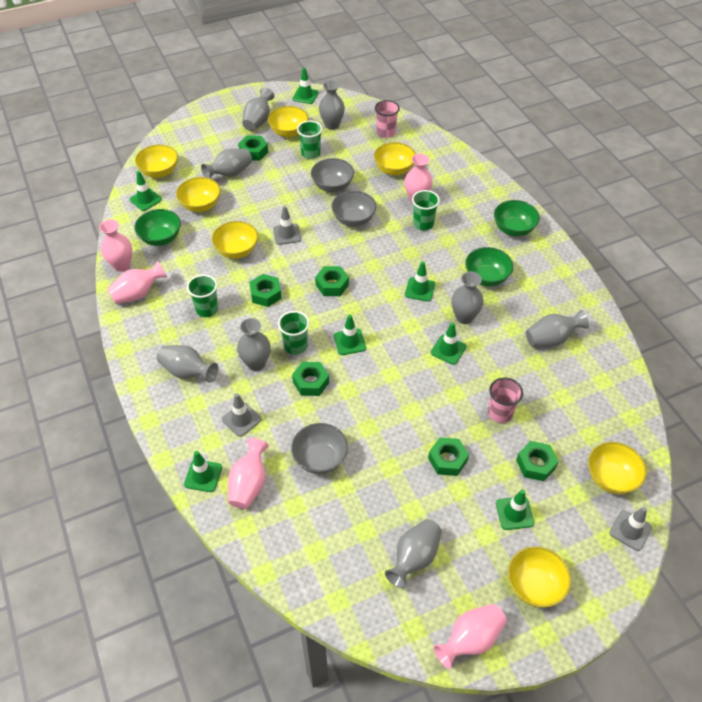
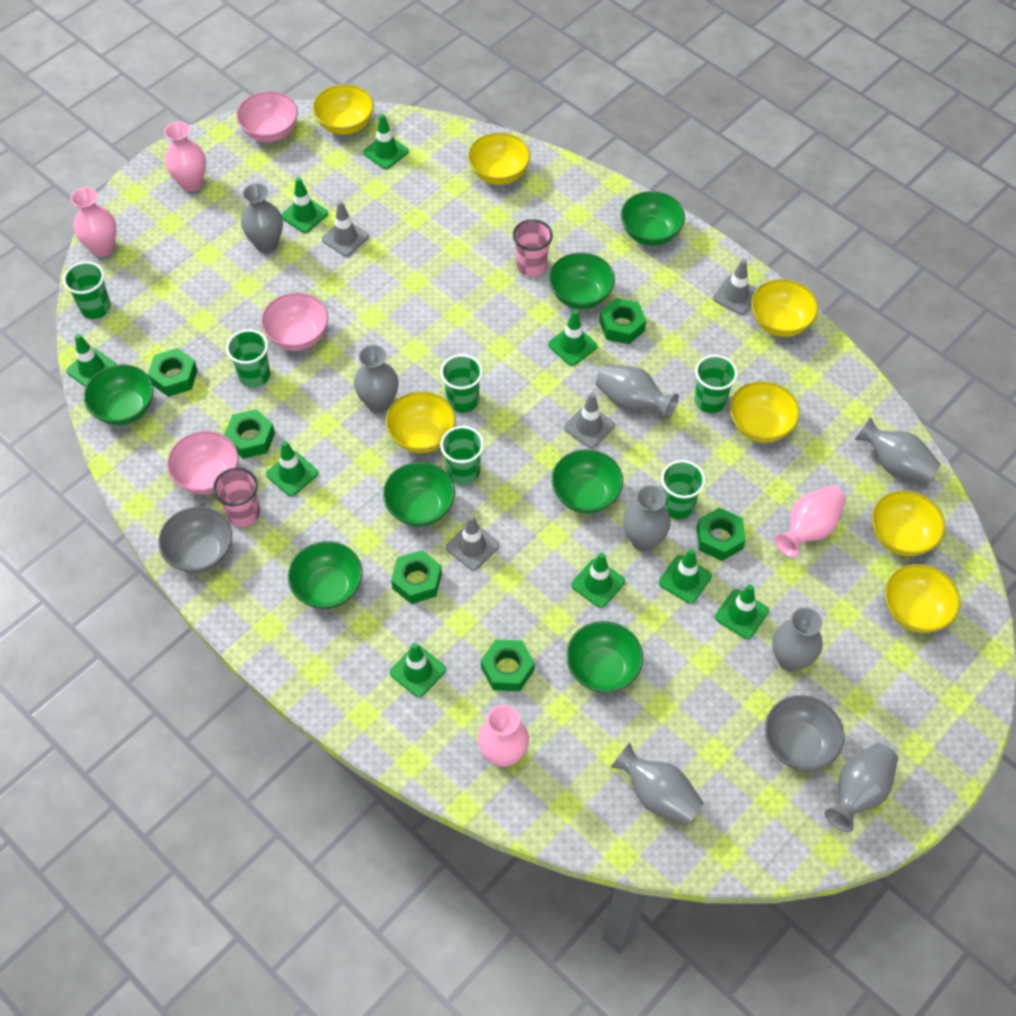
green bowl: 3 -> 7
green cup: 4 -> 6
green traffic cone: 7 -> 9
grey bowl: 3 -> 2
grey traffic cone: 3 -> 4
pink bowl: 0 -> 3
pink vase: 5 -> 4

